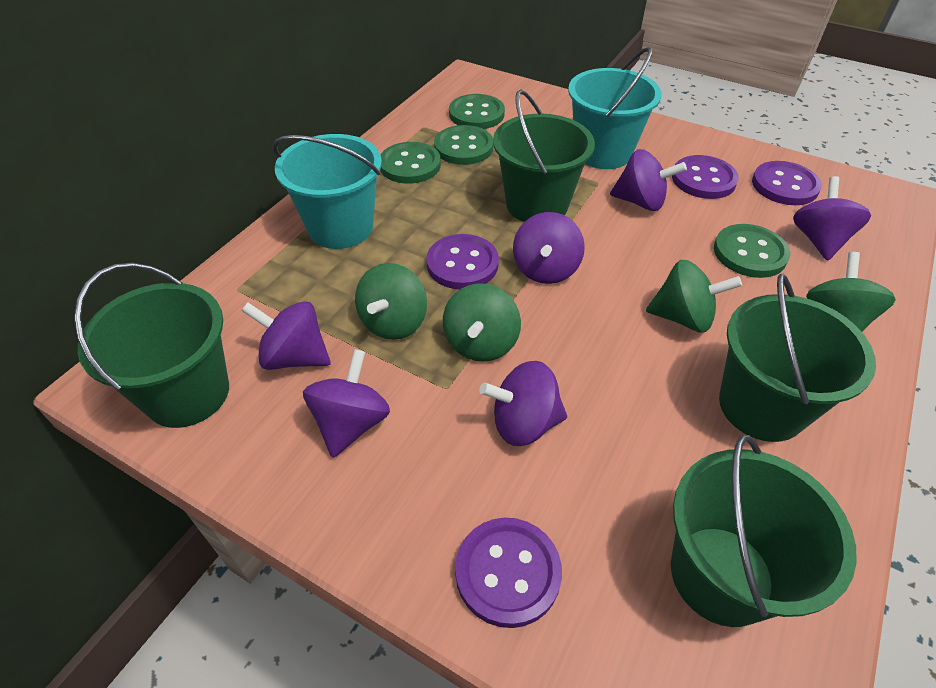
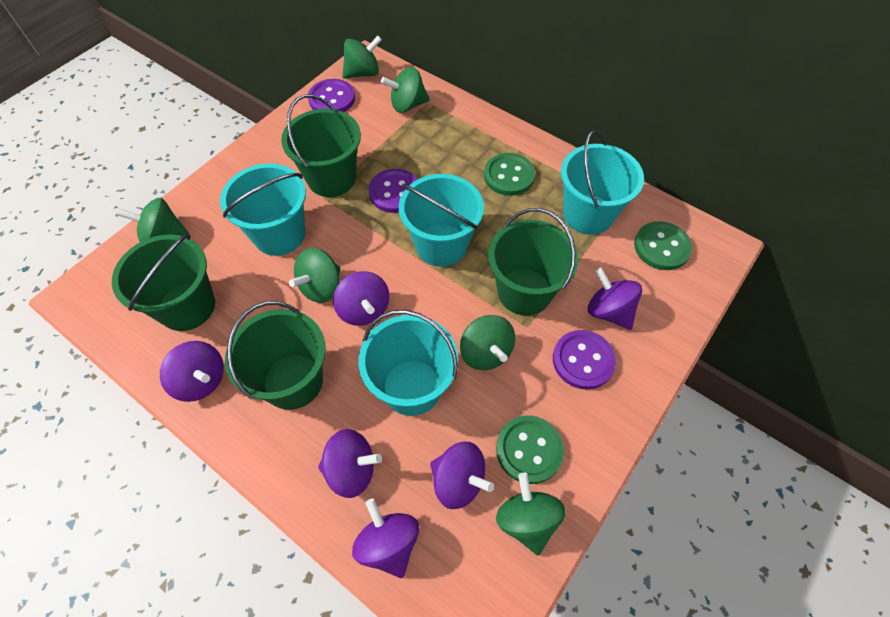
green button: 4 -> 3
green spinning top: 4 -> 6
purple button: 4 -> 3
turquoise bucket: 2 -> 4

